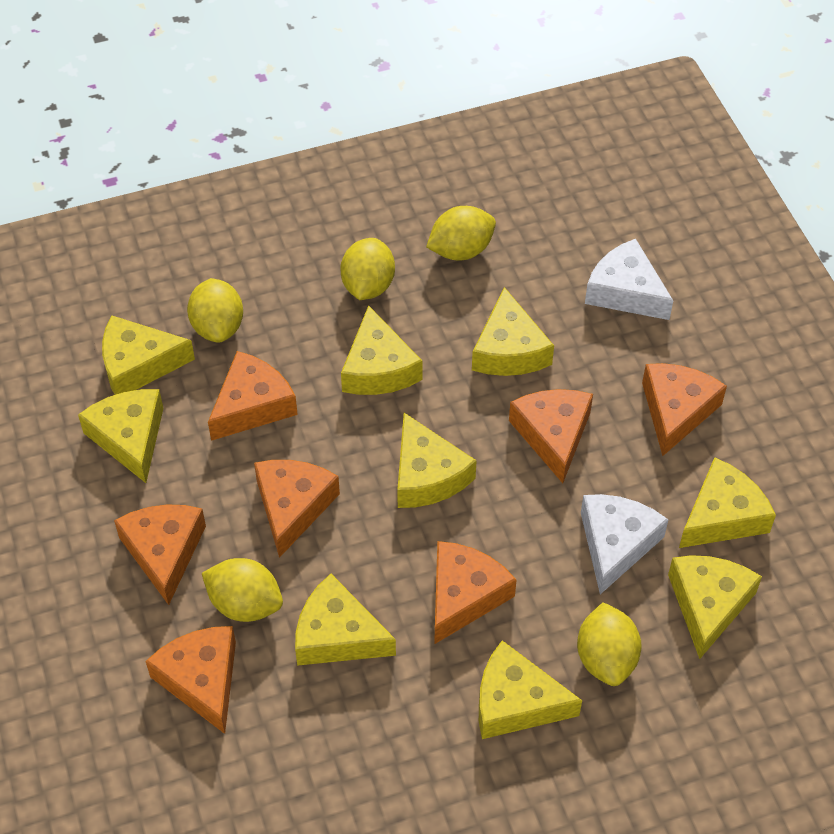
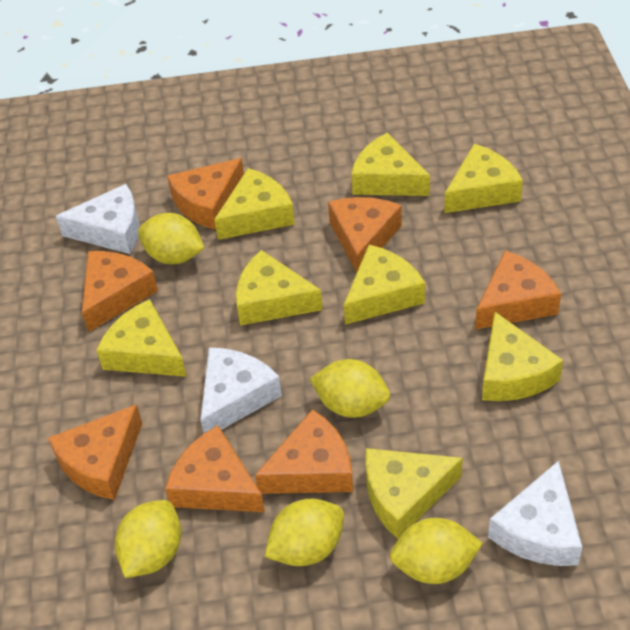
white cheese: 2 -> 3
yellow cheese: 9 -> 8

